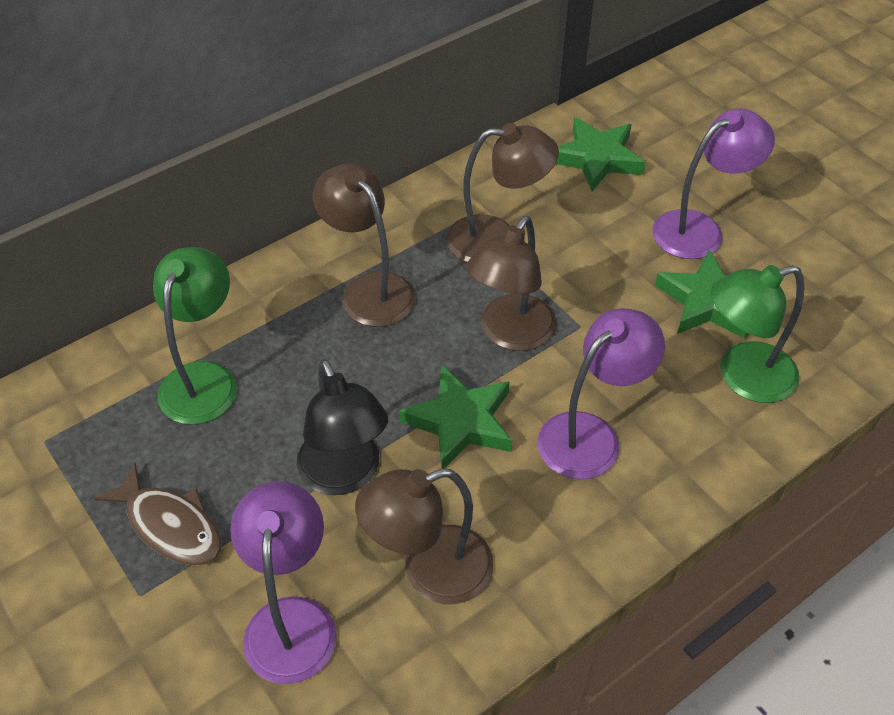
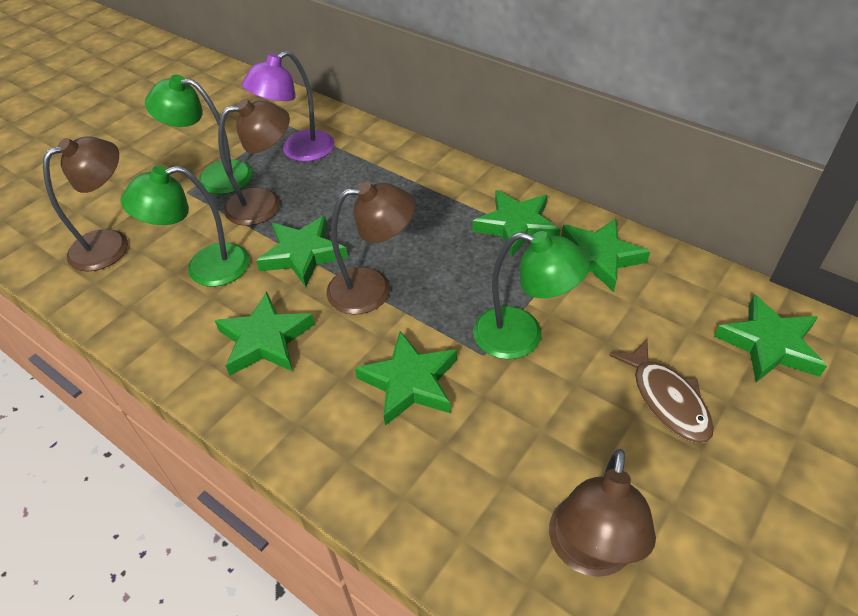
black lamp: 1 -> 0
green lamp: 2 -> 3
green star: 3 -> 6
purple lamp: 3 -> 1

